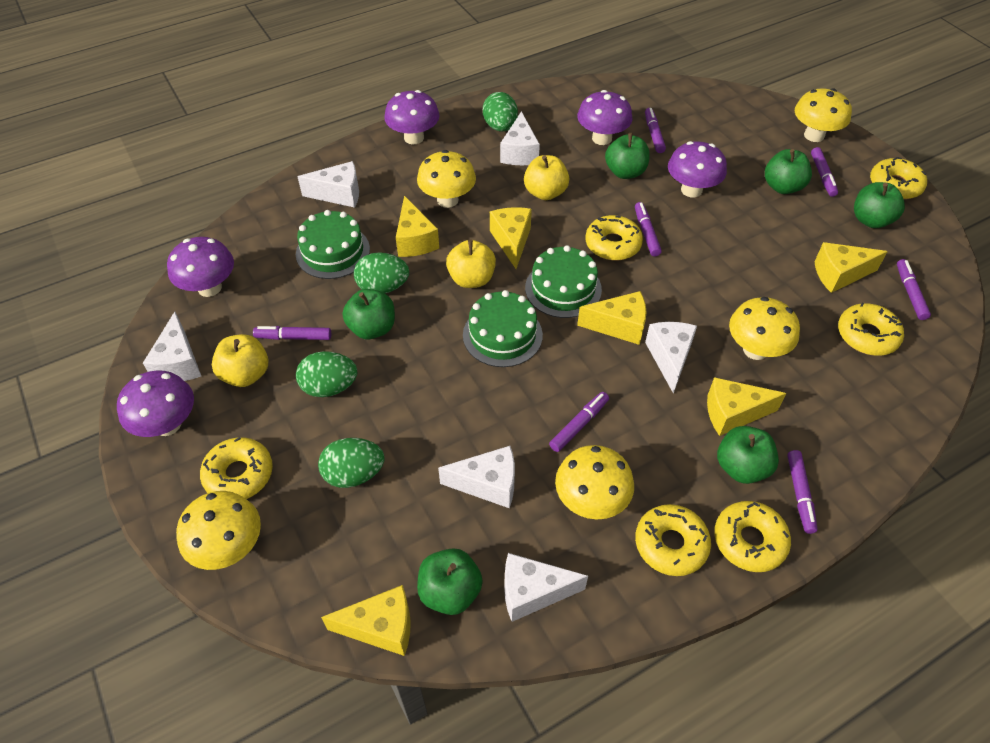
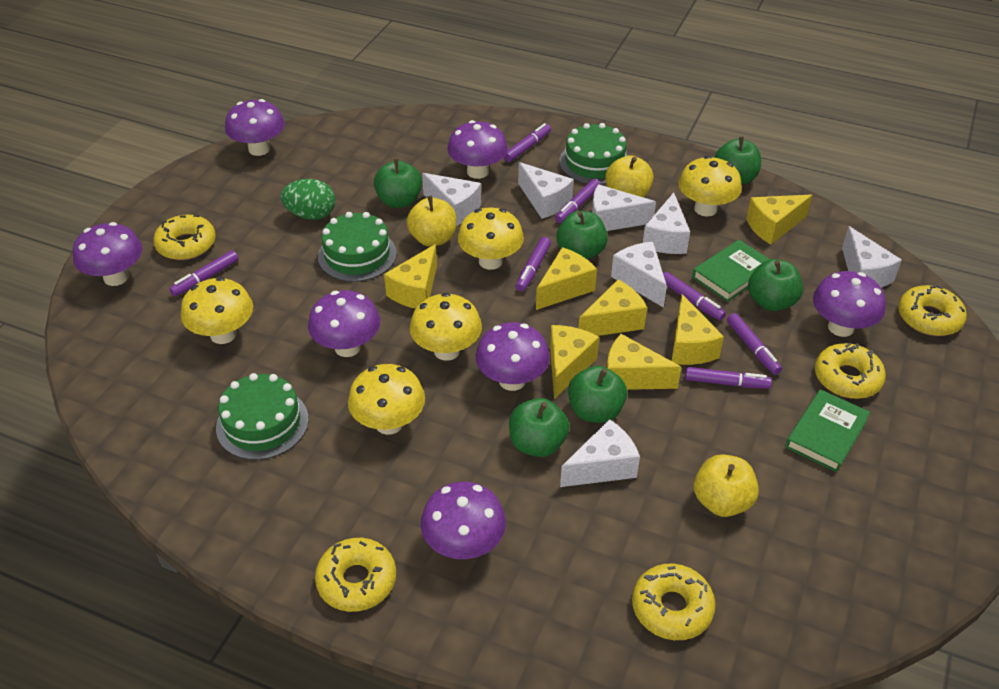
green book: 0 -> 2
green egg: 4 -> 1
purple mushroom: 5 -> 7
white cheese: 6 -> 7
yellow cheese: 6 -> 7
yellow donut: 6 -> 5

